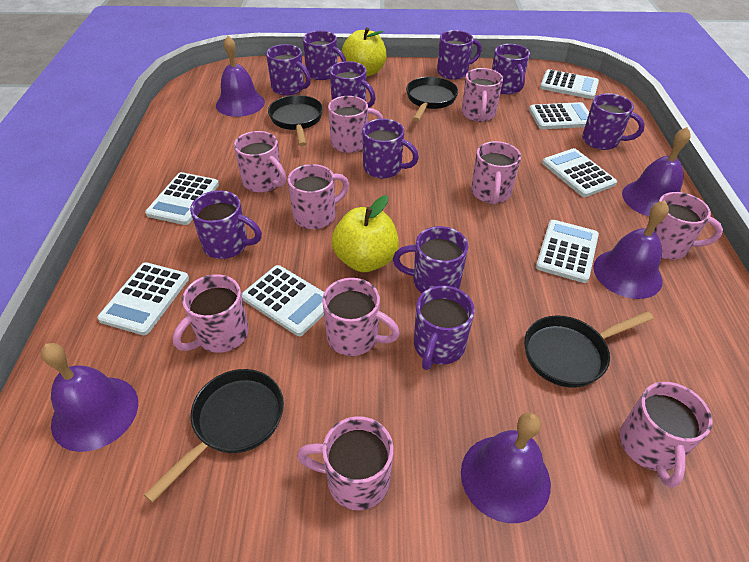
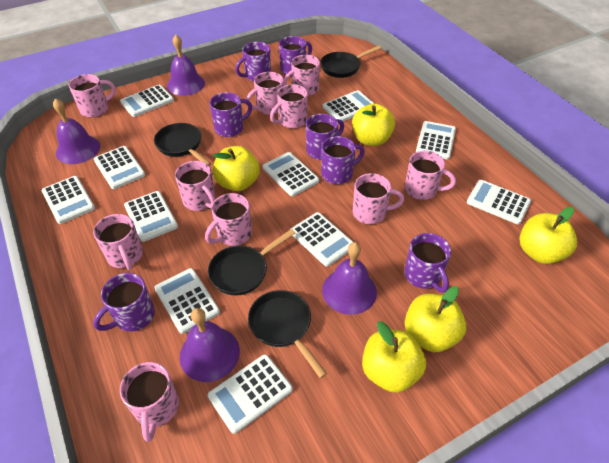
purple bell: 5 -> 4
purple mug: 10 -> 7
white calculator: 7 -> 11
yellow apple: 2 -> 5

